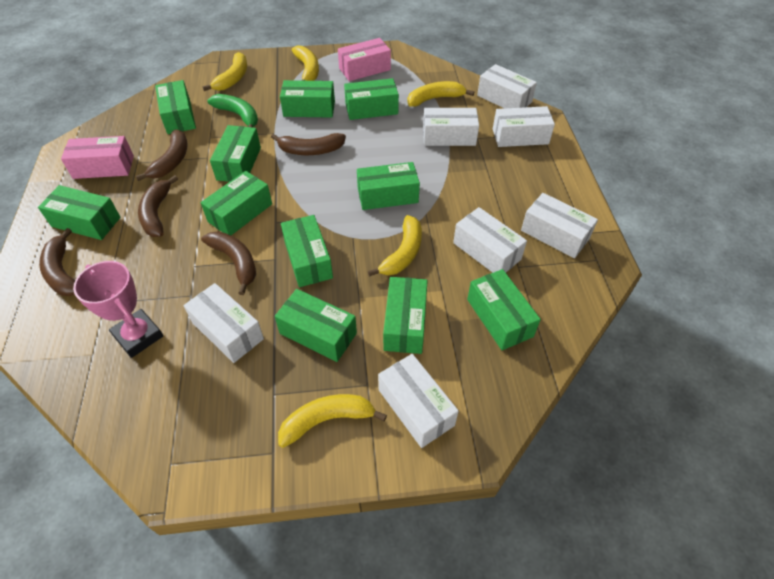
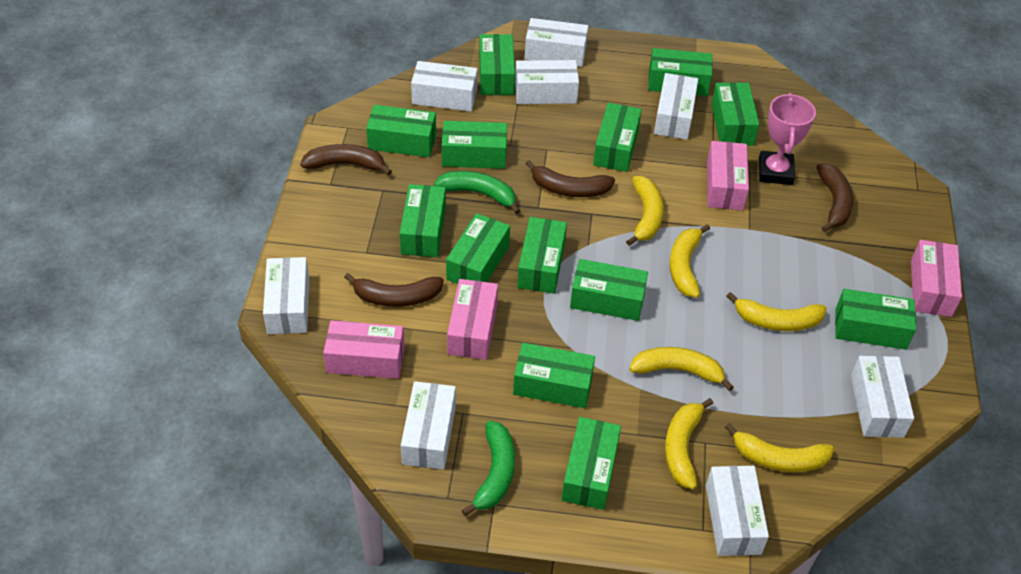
brown banana: 5 -> 4
green banana: 1 -> 2
green box: 11 -> 13
pink box: 2 -> 4
white box: 7 -> 8
yellow banana: 5 -> 6

